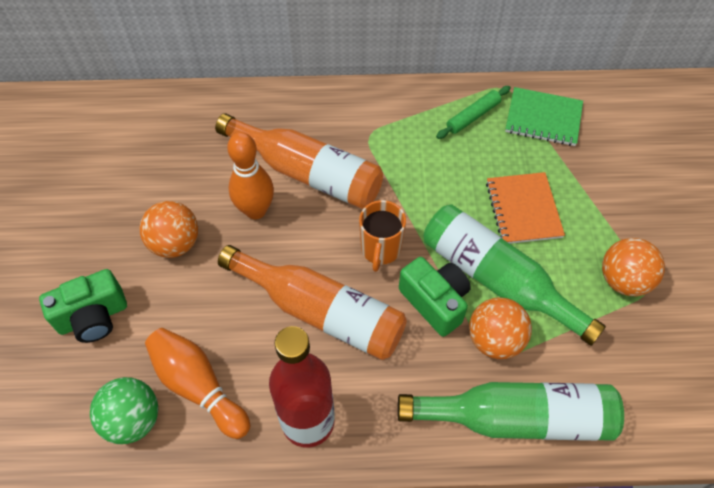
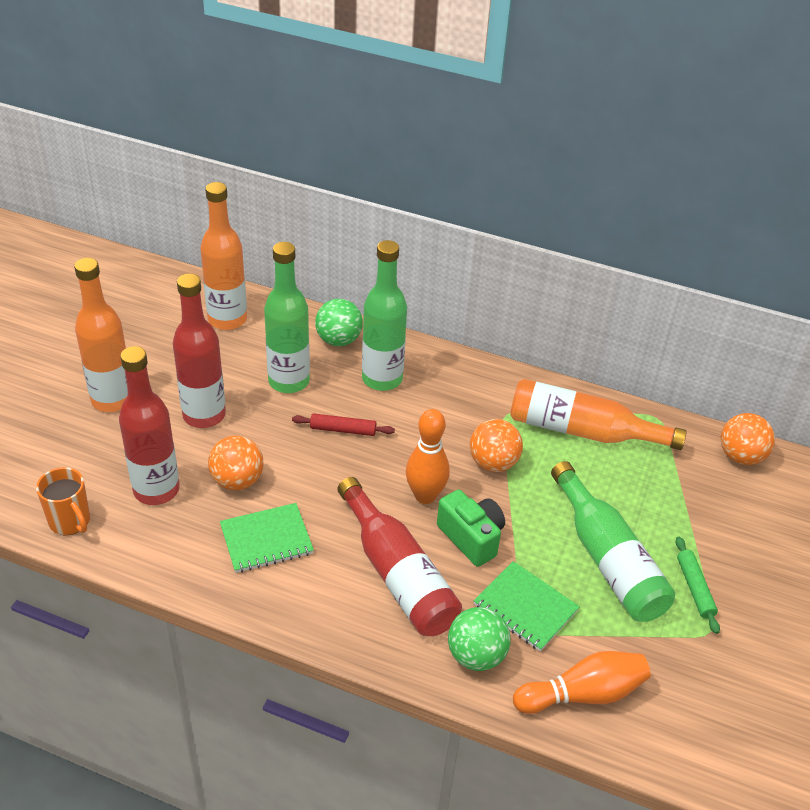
green ball: 1 -> 2
green bottle: 2 -> 3
green camera: 2 -> 1
green notebook: 1 -> 2
orange bottle: 2 -> 3
orange notebook: 1 -> 0
red bottle: 1 -> 3
red rolling pin: 0 -> 1

